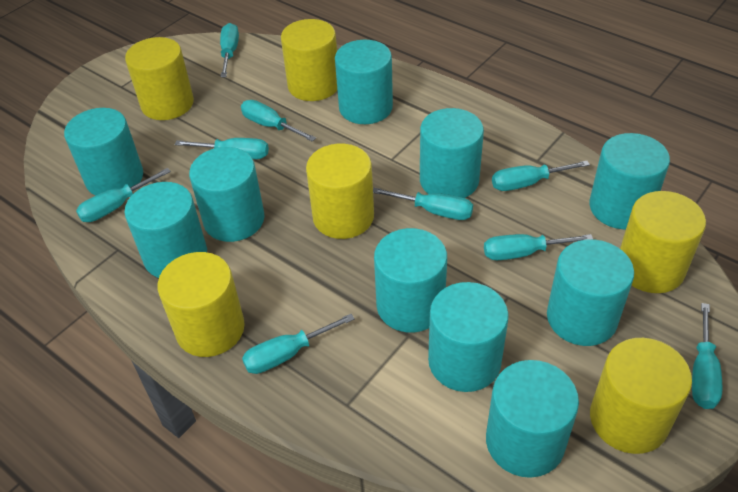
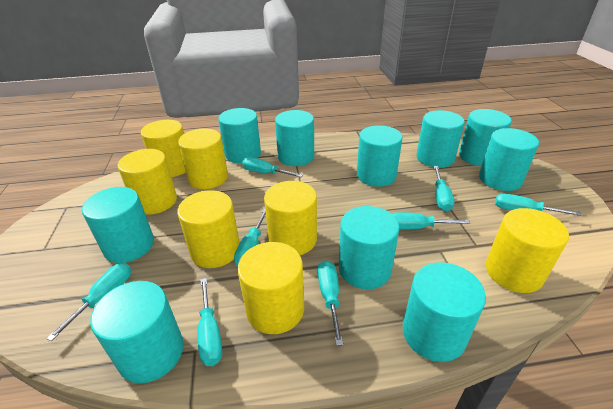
turquoise screwdriver: 9 -> 8
yellow cylinder: 6 -> 7

